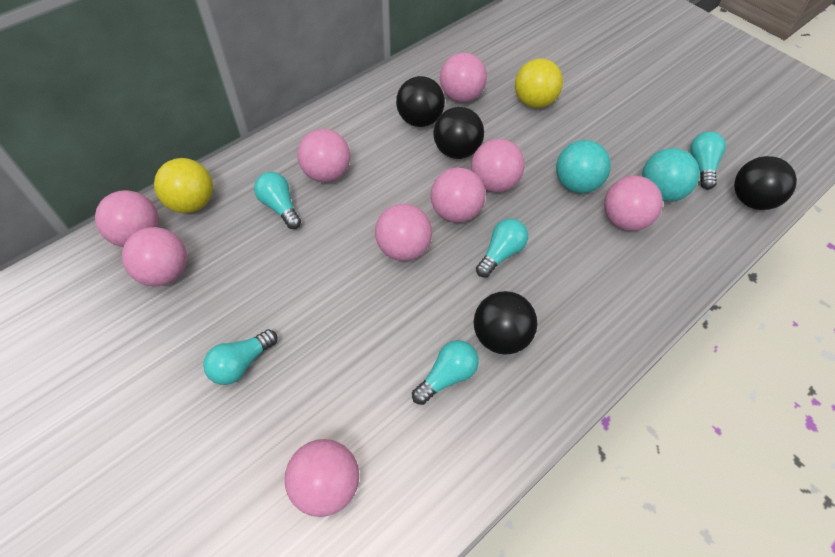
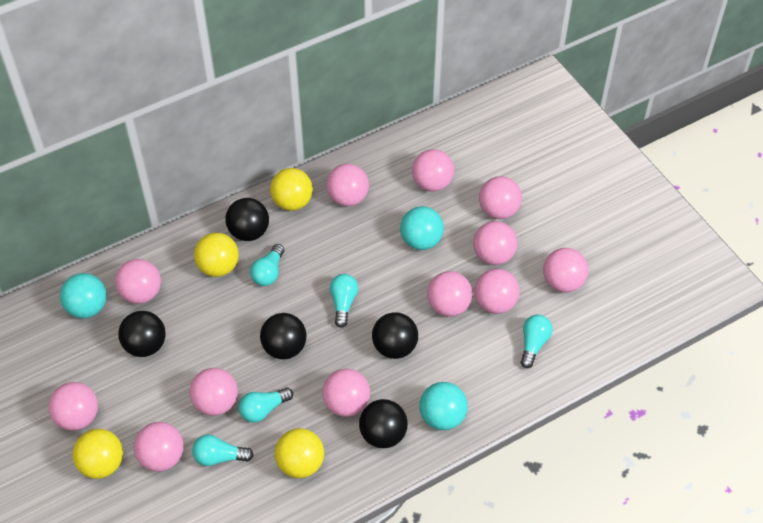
black ball: 4 -> 5
pink ball: 9 -> 12
turquoise ball: 2 -> 3
yellow ball: 2 -> 4

